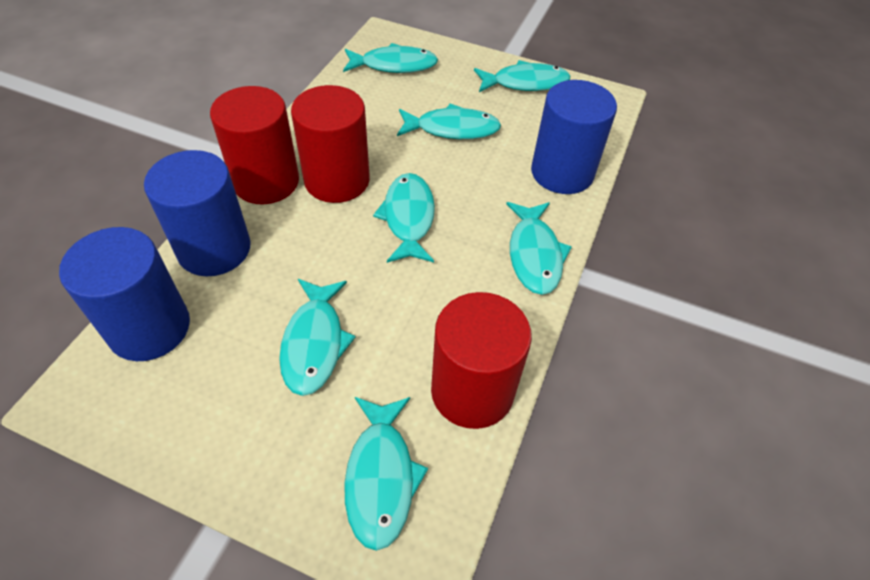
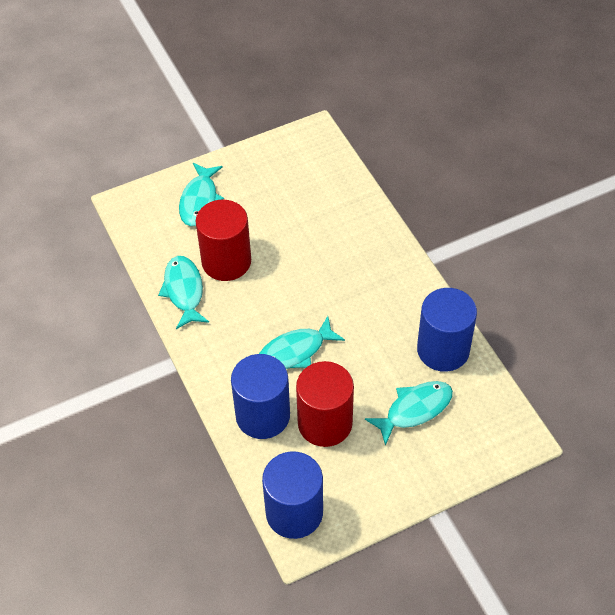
red cylinder: 3 -> 2
turquoise fish: 7 -> 4

